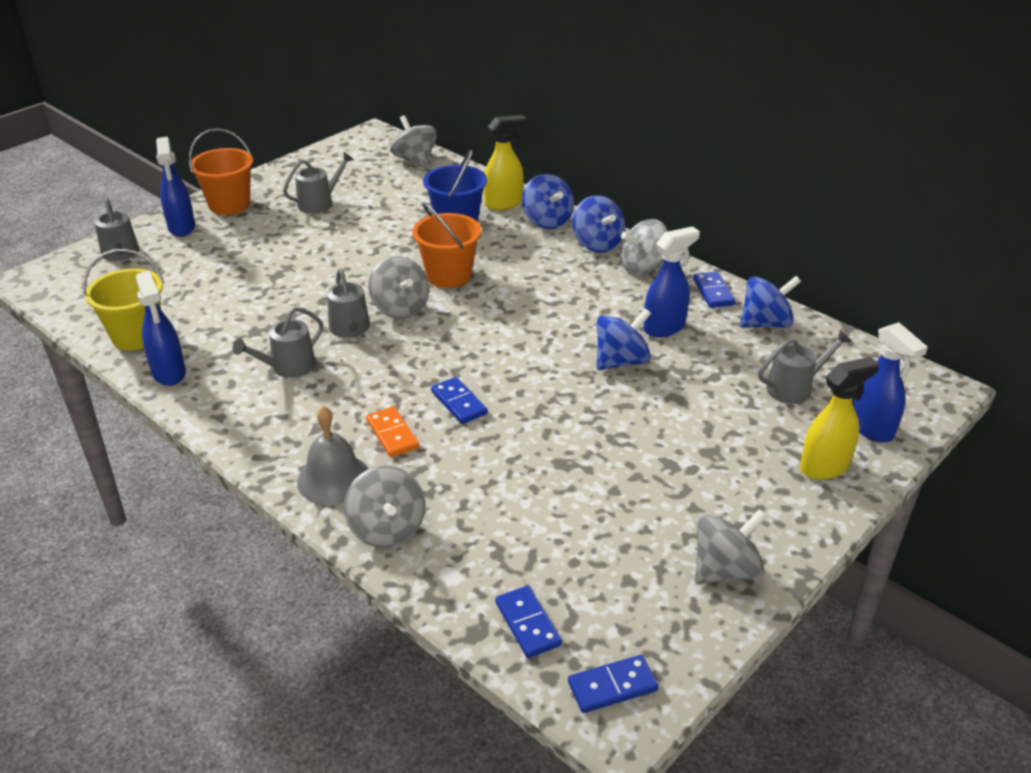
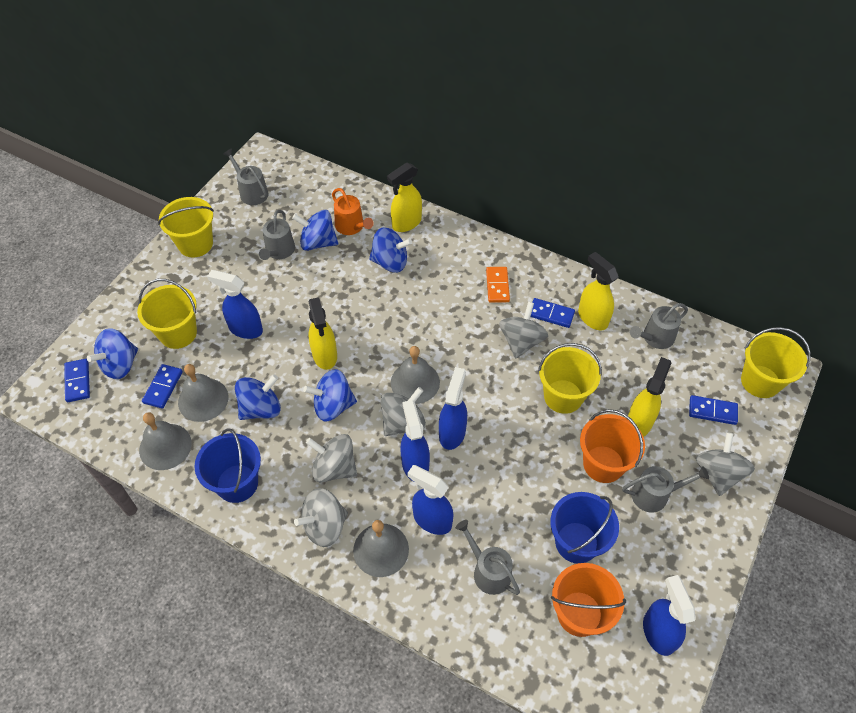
blue bucket: 1 -> 2
blue spinning top: 4 -> 5
blue spray bottle: 4 -> 5
grey bell: 1 -> 4
orange watering can: 0 -> 1
yellow bucket: 1 -> 4
yellow spray bottle: 2 -> 4

